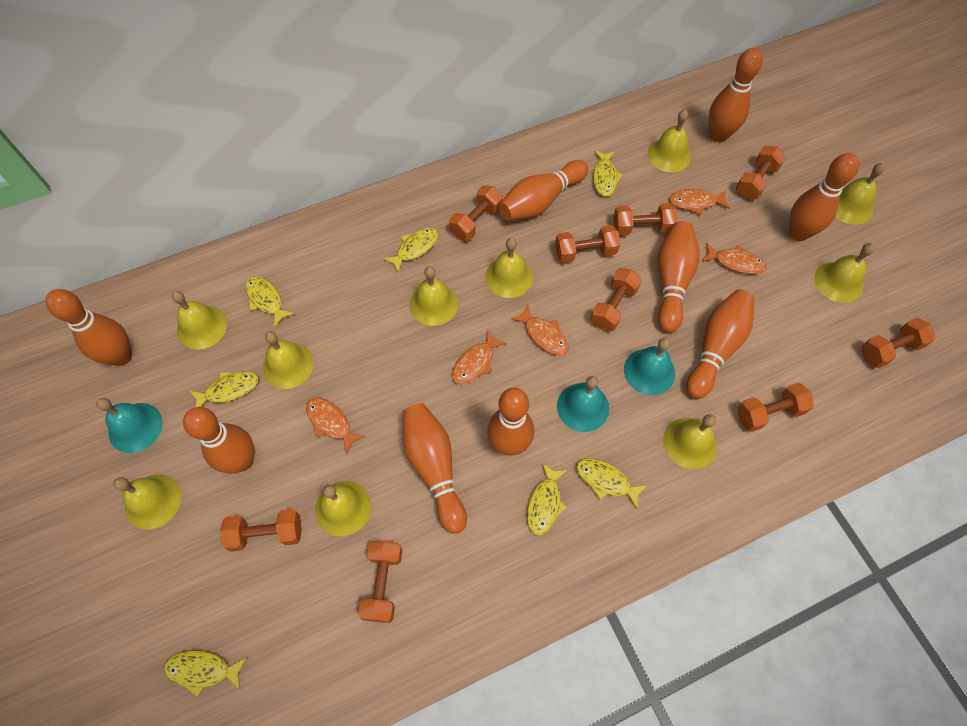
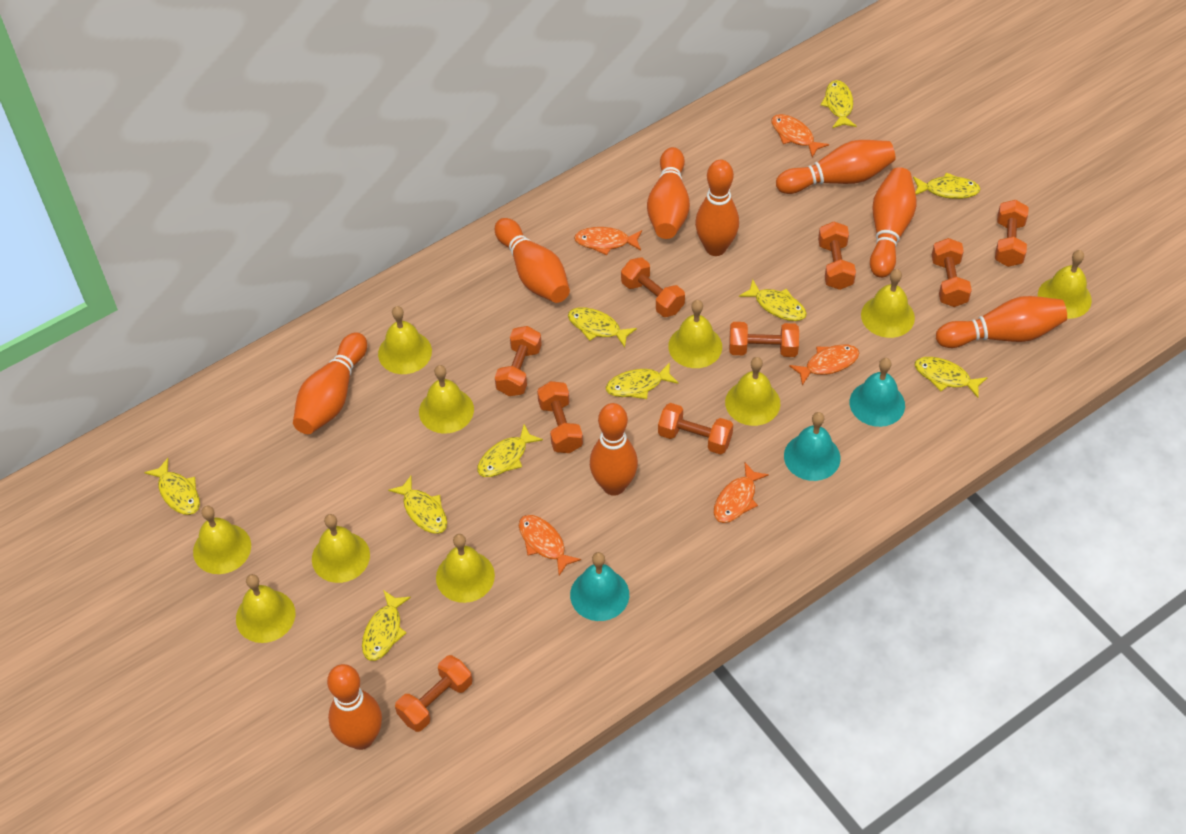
yellow fish: 7 -> 10

